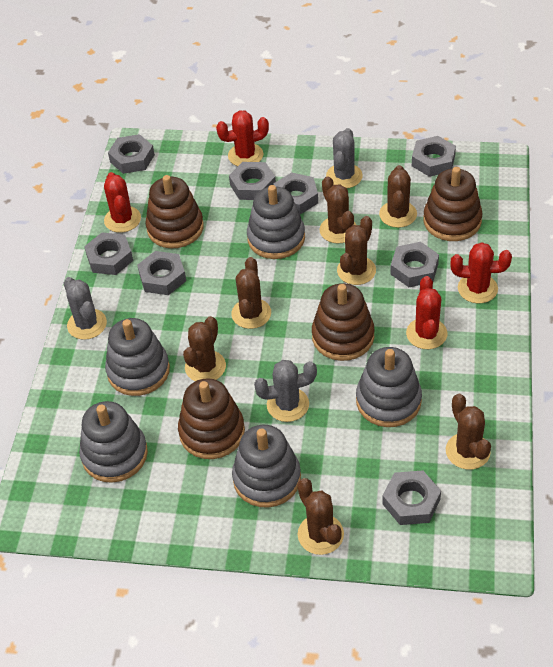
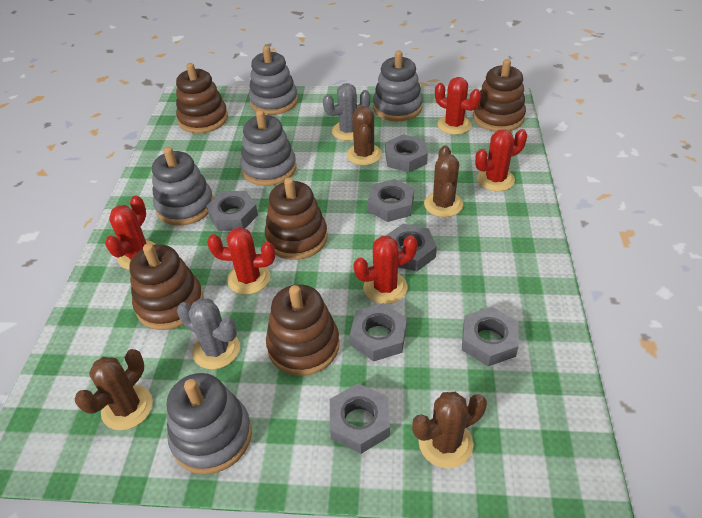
brown cactus: 7 -> 4
brown stacking toy: 4 -> 5
grey cactus: 3 -> 2
grey nut: 8 -> 7
red cactus: 4 -> 5

